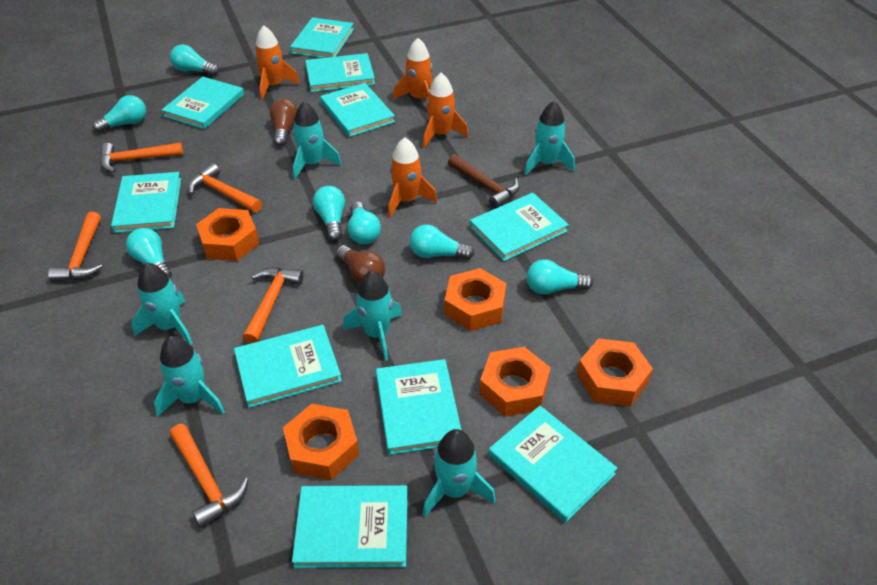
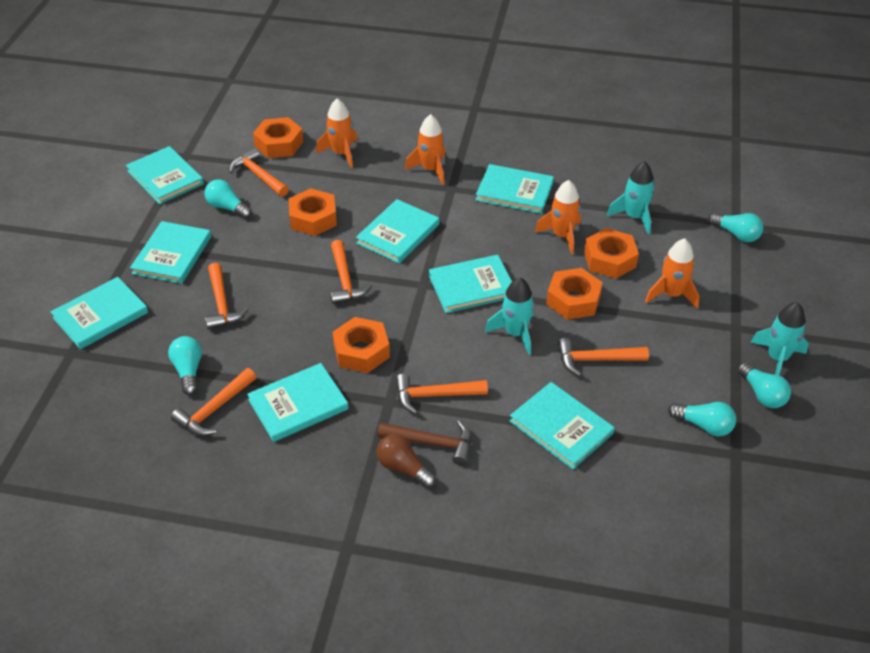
brown light bulb: 2 -> 1
orange hammer: 5 -> 6
turquoise book: 10 -> 8
turquoise light bulb: 7 -> 5
turquoise rocket: 6 -> 3

